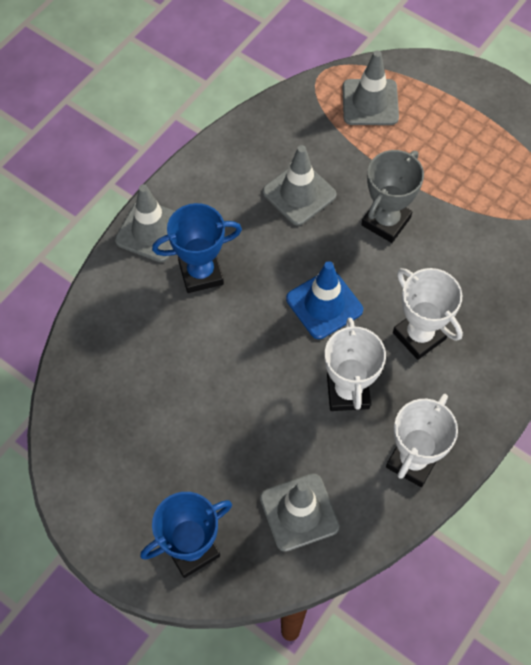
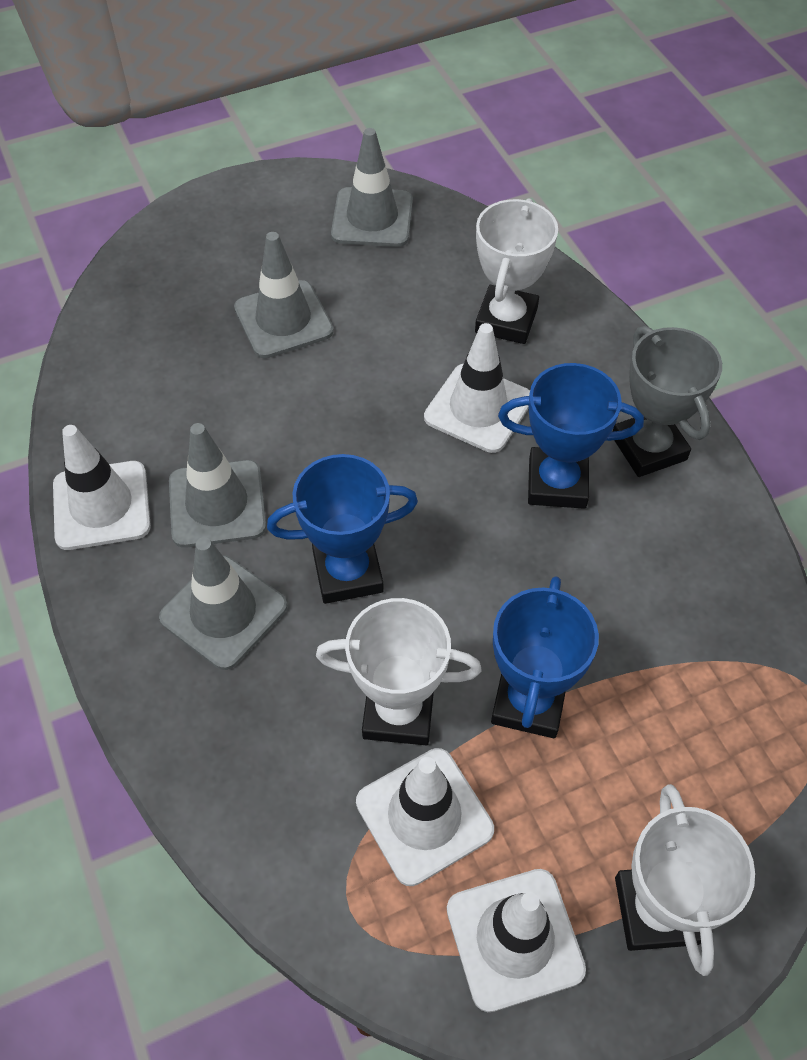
blue traffic cone: 1 -> 0
blue trophy: 2 -> 3
white traffic cone: 0 -> 4

